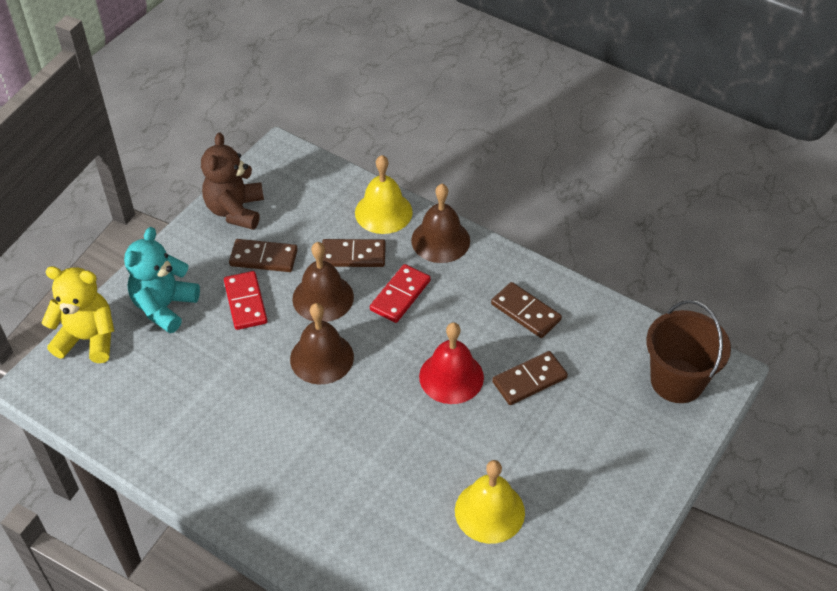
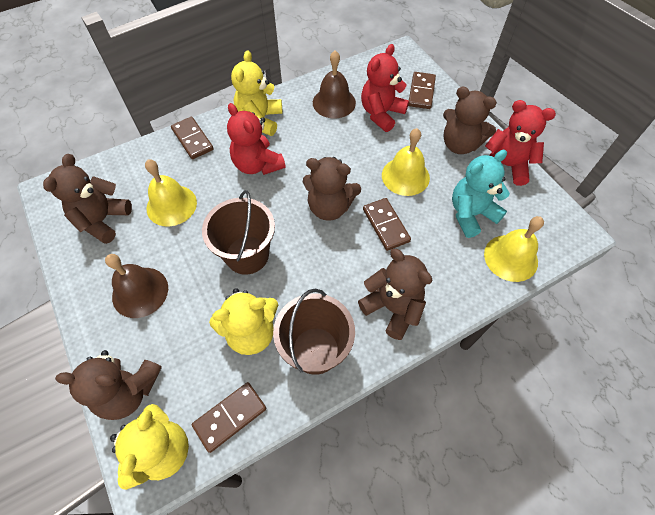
brown bell: 3 -> 2
brown bucket: 1 -> 2
brown teddy bear: 1 -> 5
red bell: 1 -> 0
red domino: 2 -> 0
red teddy bear: 0 -> 3
yellow bell: 2 -> 3
yellow teddy bear: 1 -> 3

